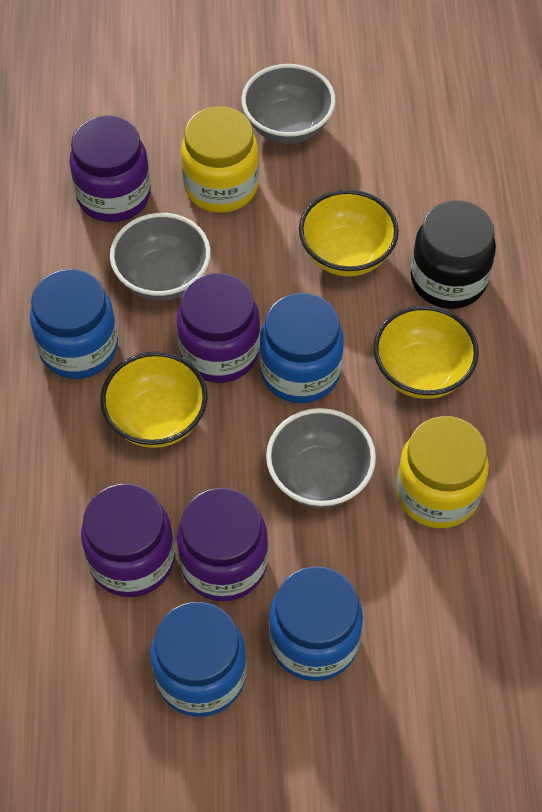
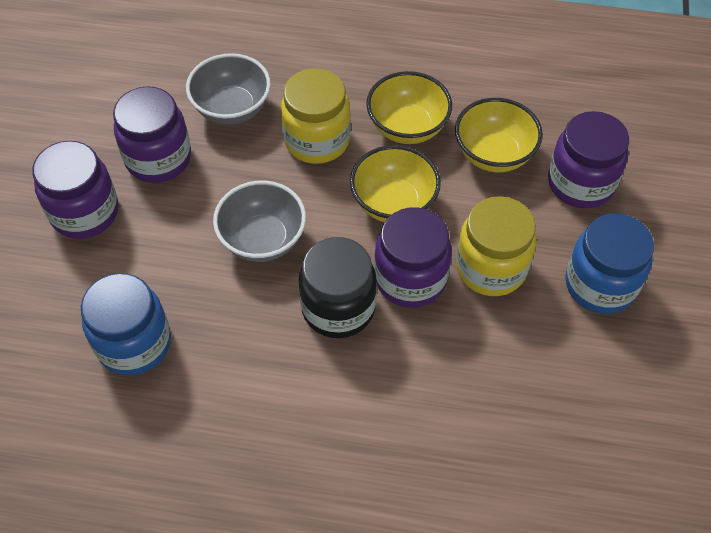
blue jar: 4 -> 2
grey bowl: 3 -> 2

